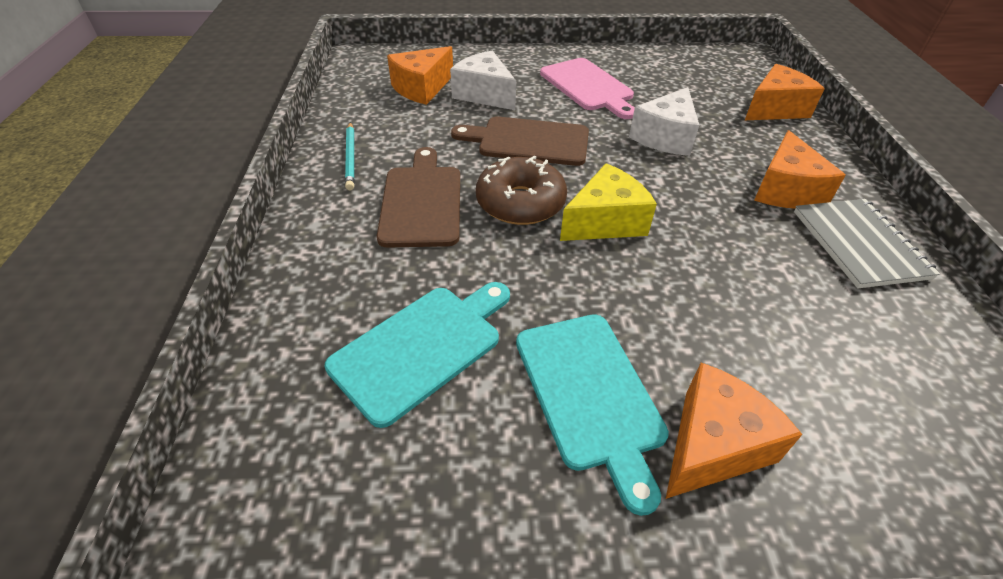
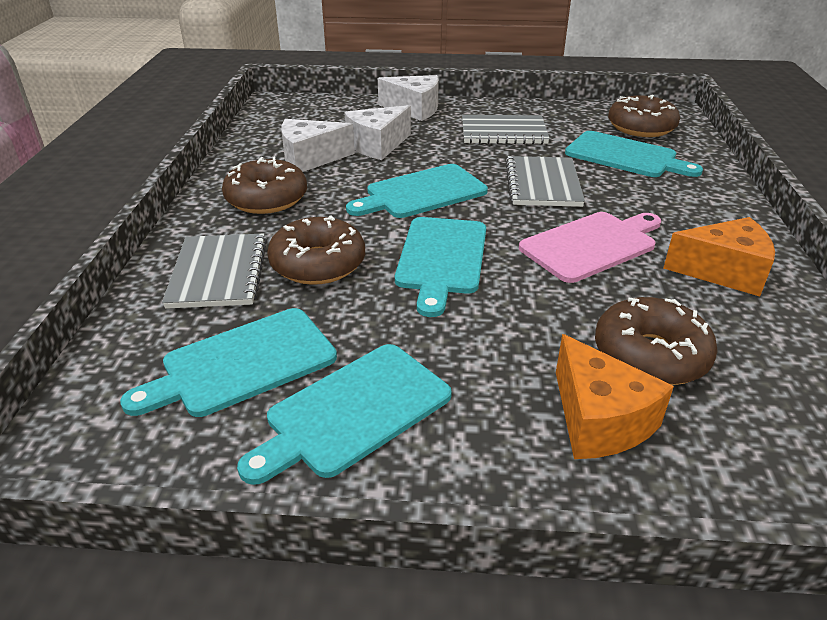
brown cutting board: 2 -> 0
brown donut: 1 -> 4
grey notebook: 1 -> 3
orange cheese: 4 -> 2
turquoise cutting board: 2 -> 5
turquoise pencil: 1 -> 0
white cheese: 2 -> 3
yellow cheese: 1 -> 0

